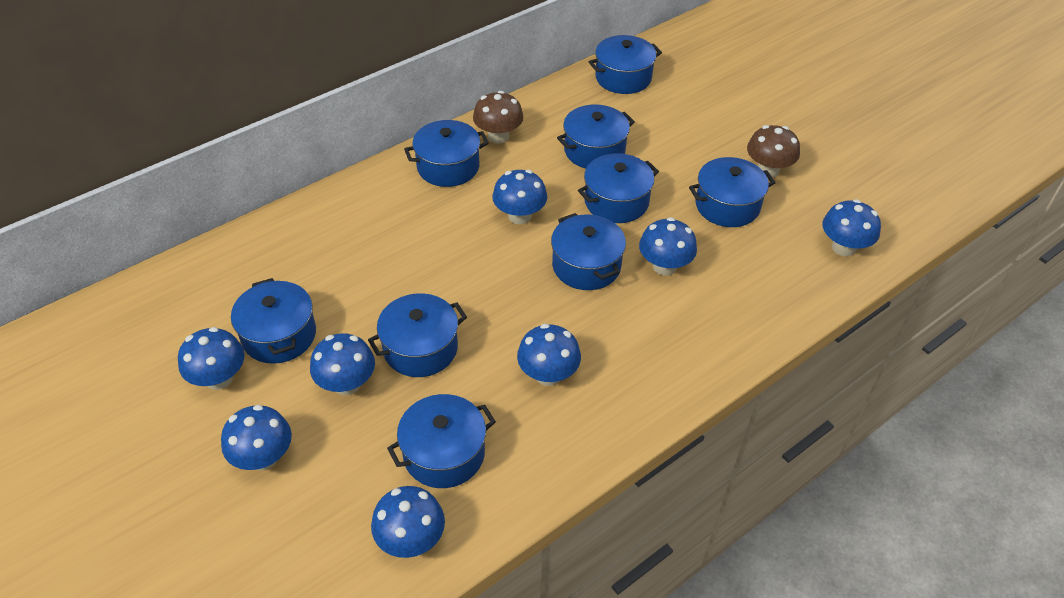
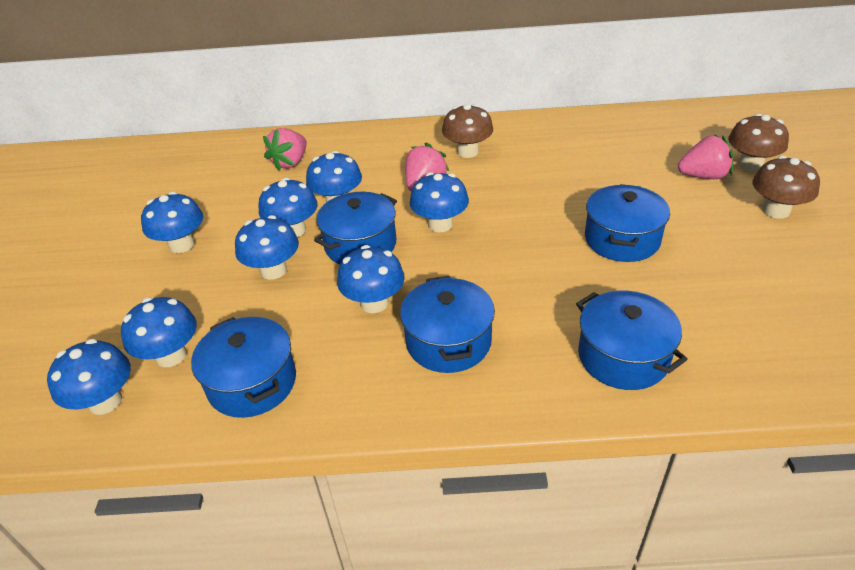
blue pot: 9 -> 5
brown mushroom: 2 -> 3
pink strawberry: 0 -> 3

